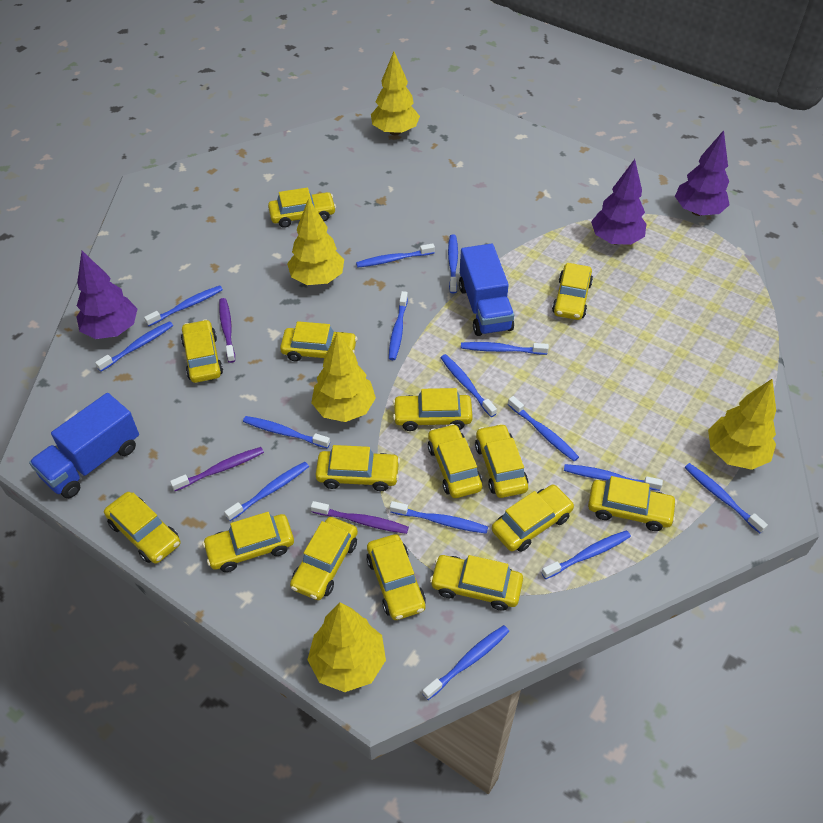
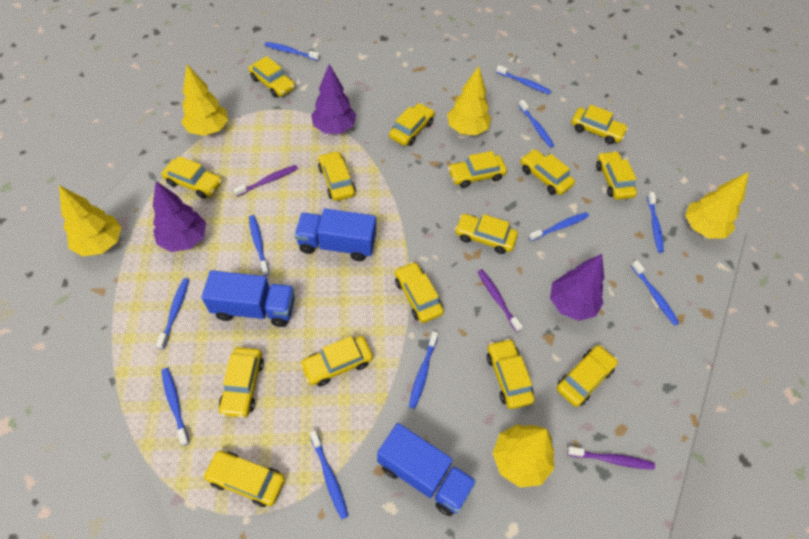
blue toothbrush: 15 -> 11
blue truck: 2 -> 3

